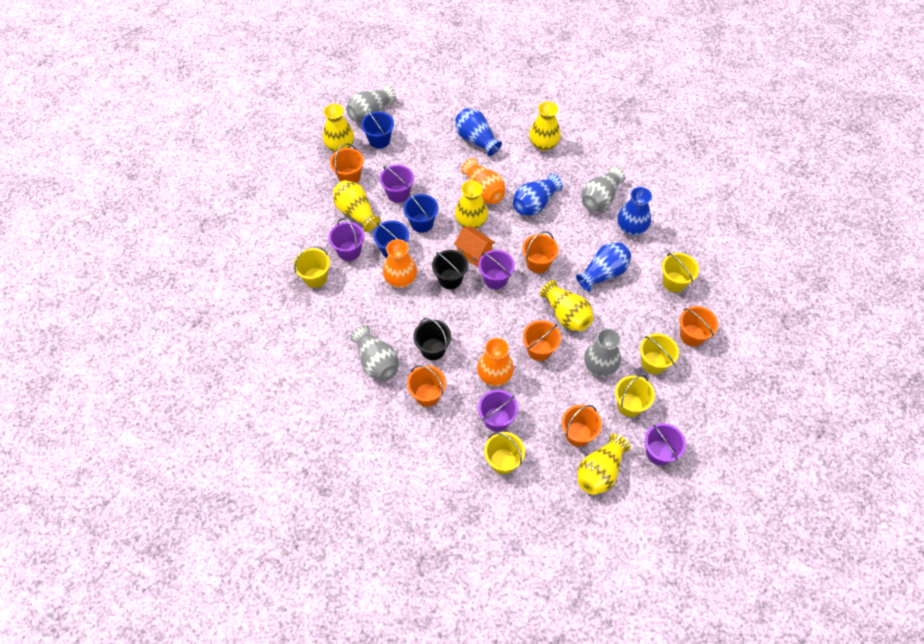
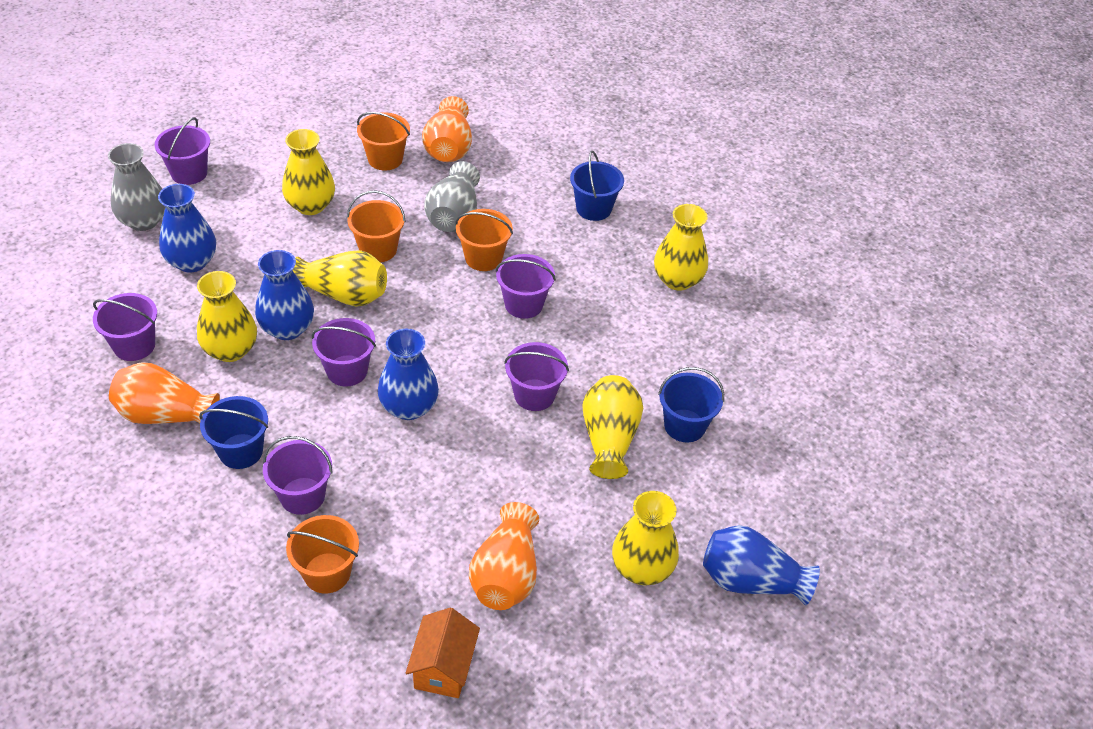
black bucket: 2 -> 0
grey vase: 4 -> 2
orange bucket: 6 -> 4
purple bucket: 5 -> 6
yellow bucket: 5 -> 0

